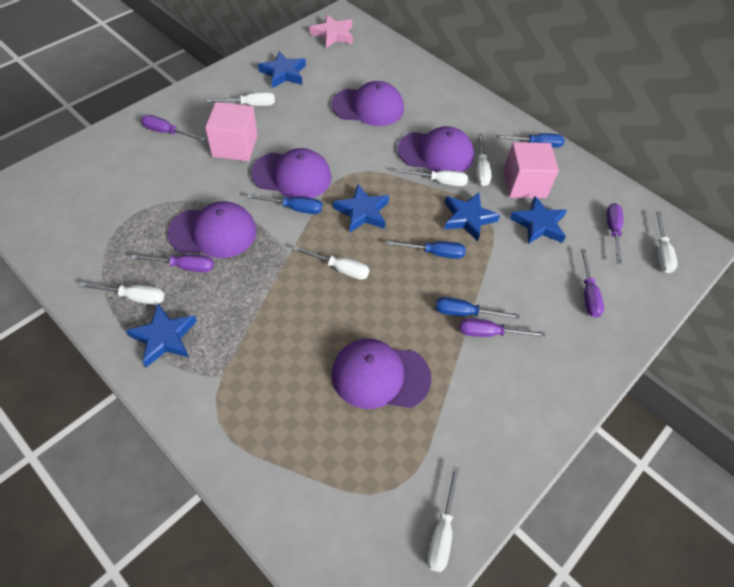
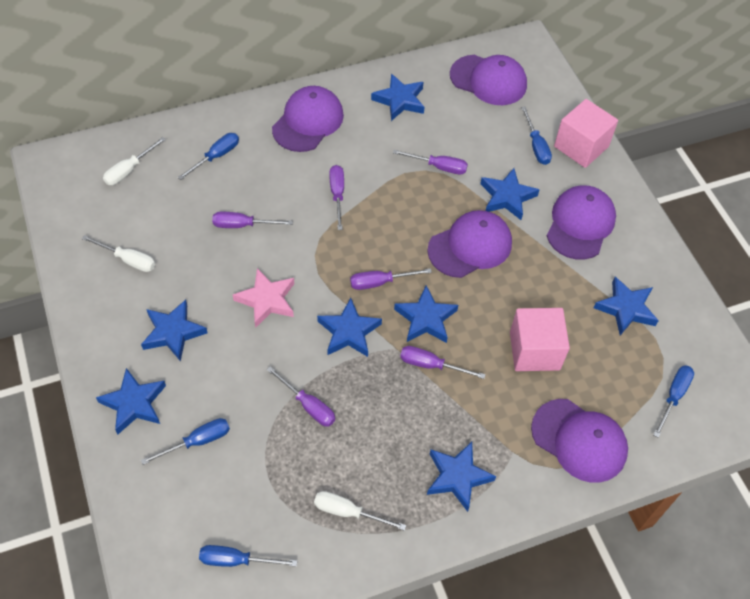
blue screwdriver: 4 -> 5
blue star: 5 -> 8
purple screwdriver: 5 -> 6
white screwdriver: 7 -> 3

